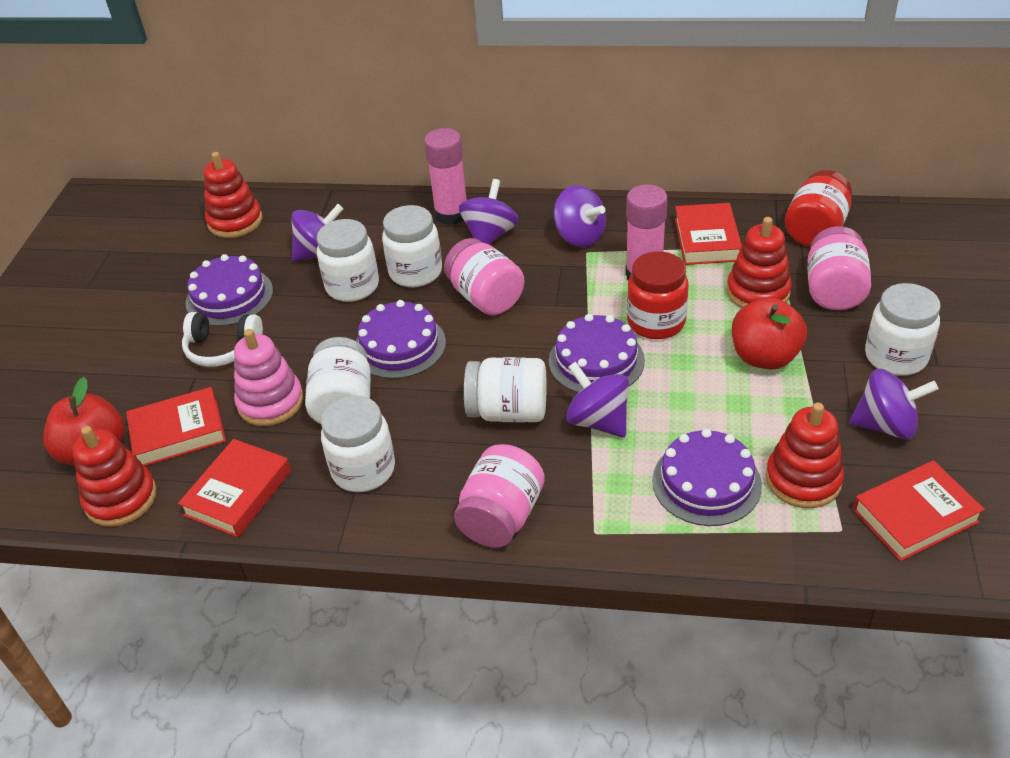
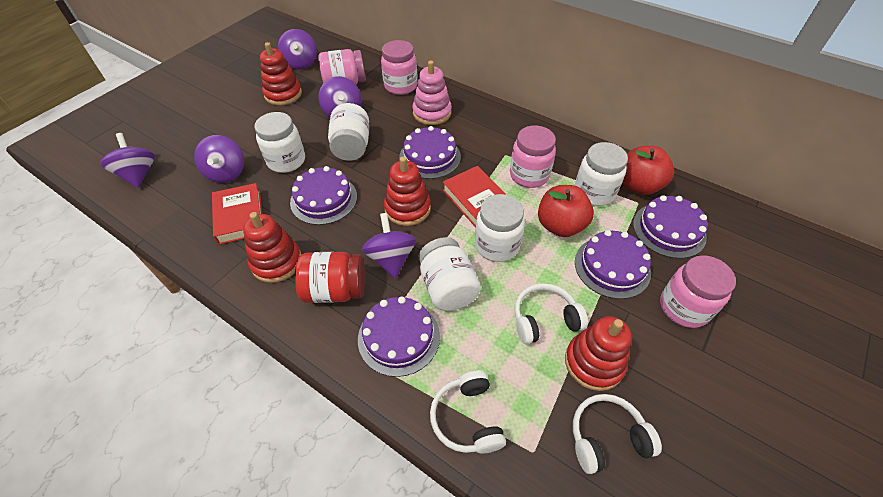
pink glue stick: 2 -> 0
pink jar: 3 -> 4
purple cake: 4 -> 5
red book: 4 -> 2
red jar: 2 -> 1
white headphones: 1 -> 3
white jar: 6 -> 5

